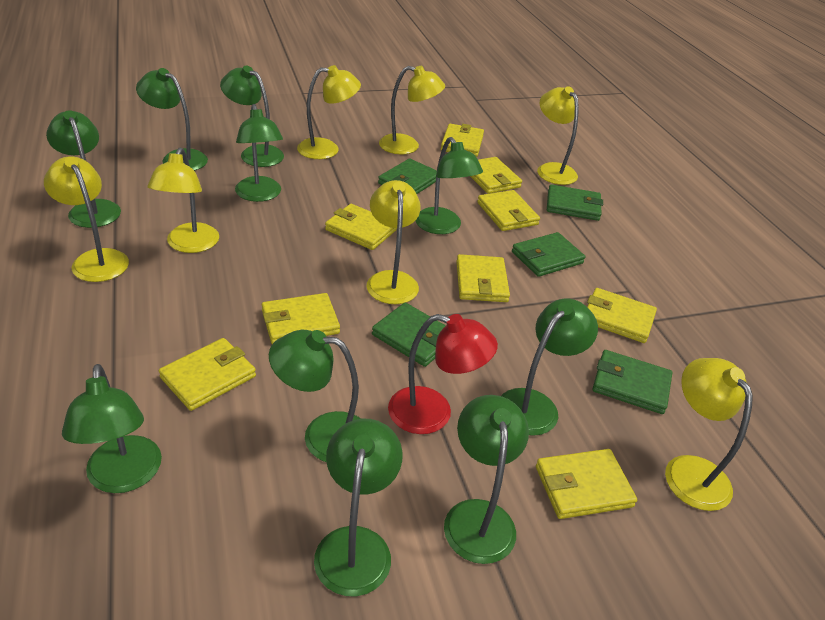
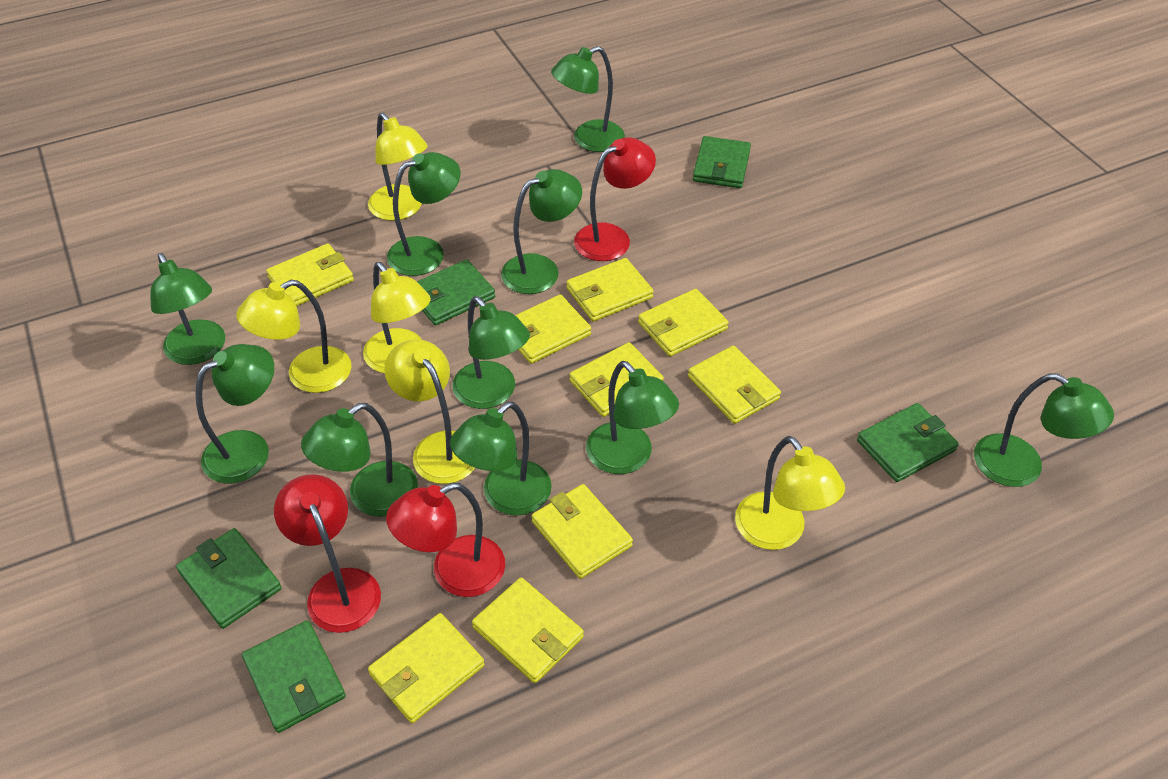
red lamp: 1 -> 3
yellow lamp: 7 -> 5

